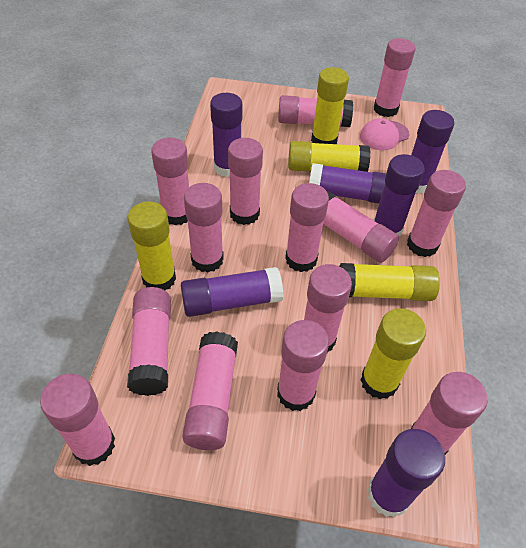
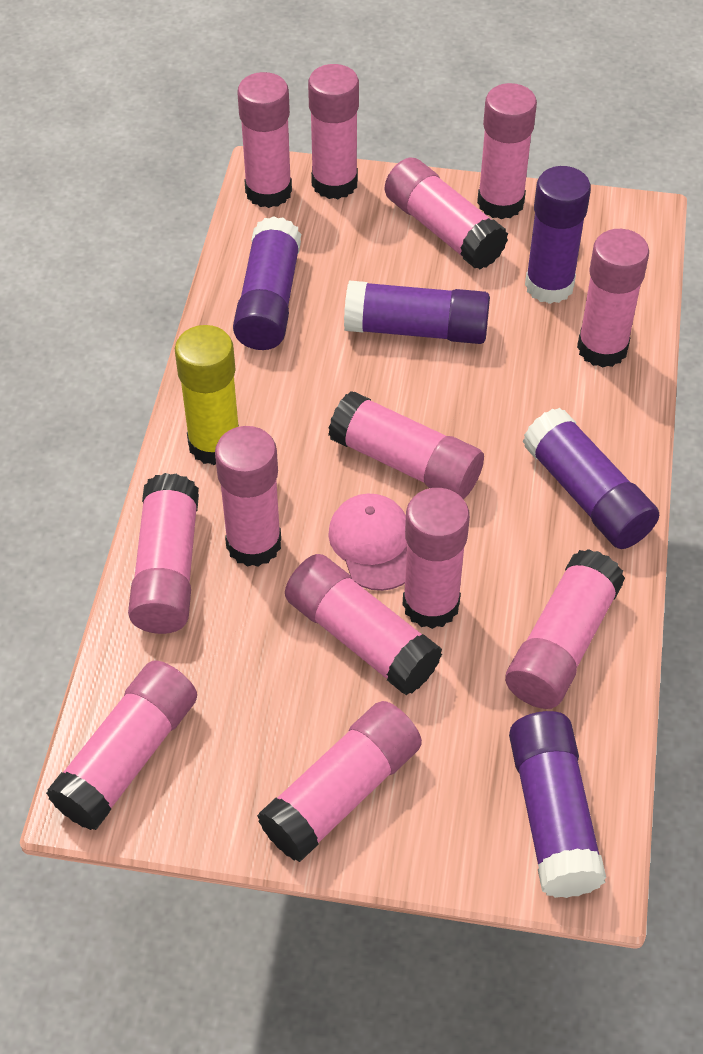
pink glue stick: 14 -> 13
purple glue stick: 6 -> 5
yellow glue stick: 5 -> 1

